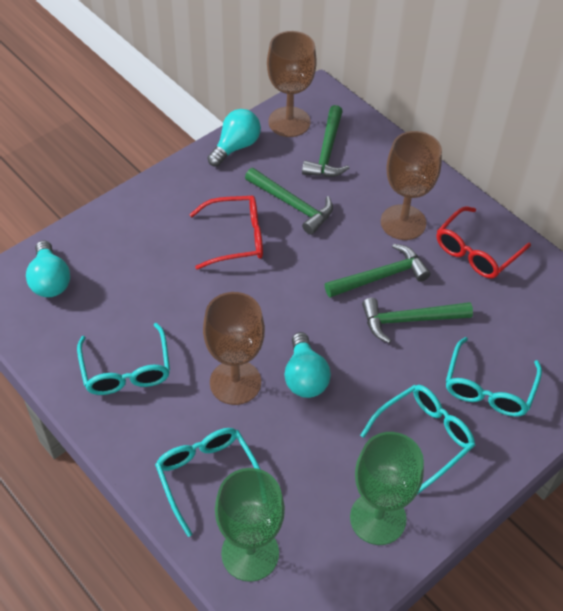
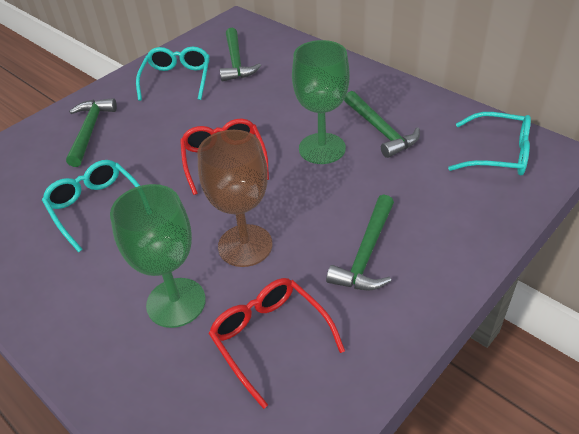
brown goblet: 3 -> 1
turquoise glasses: 4 -> 3
turquoise light bulb: 3 -> 0

